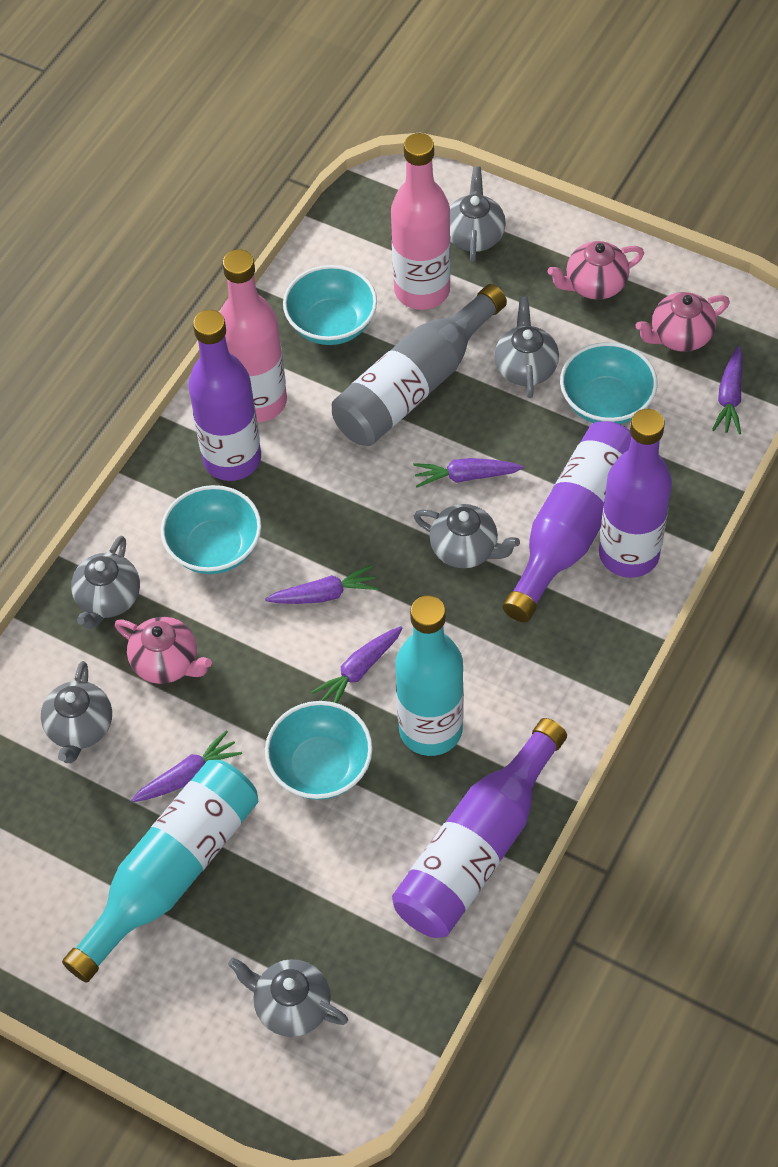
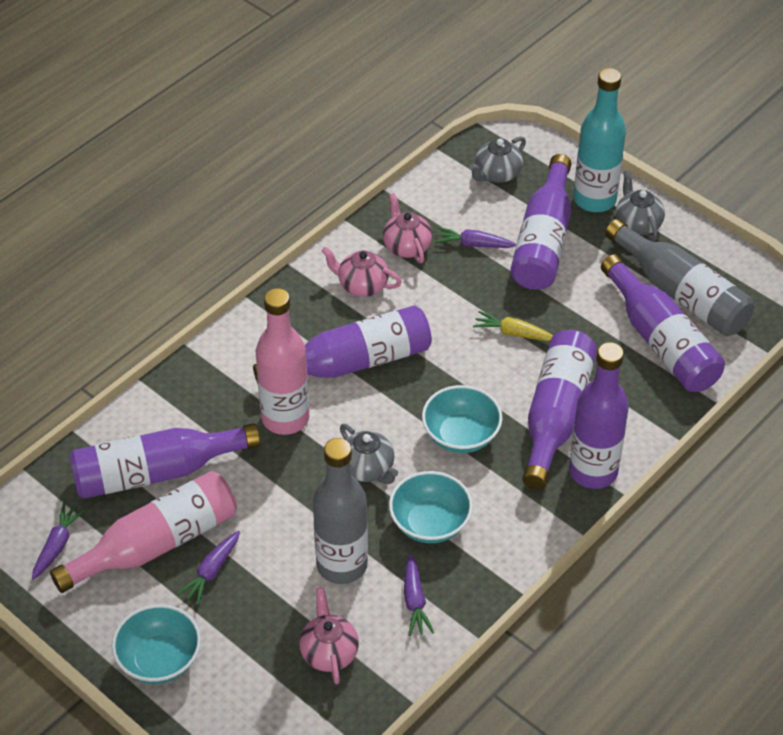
grey bottle: 1 -> 2
grey teapot: 6 -> 3
purple bottle: 4 -> 6
purple carrot: 5 -> 4
turquoise bottle: 2 -> 1
turquoise bowl: 4 -> 3
yellow carrot: 0 -> 1

